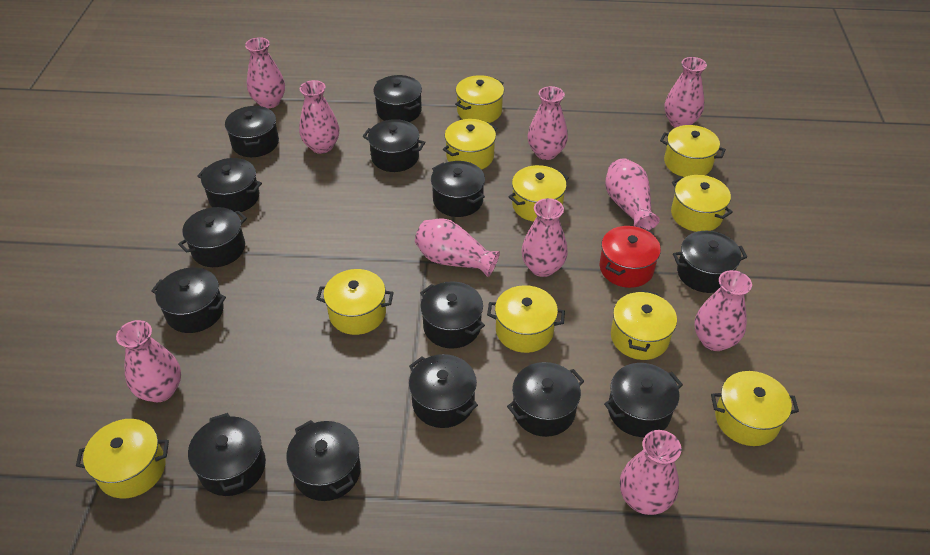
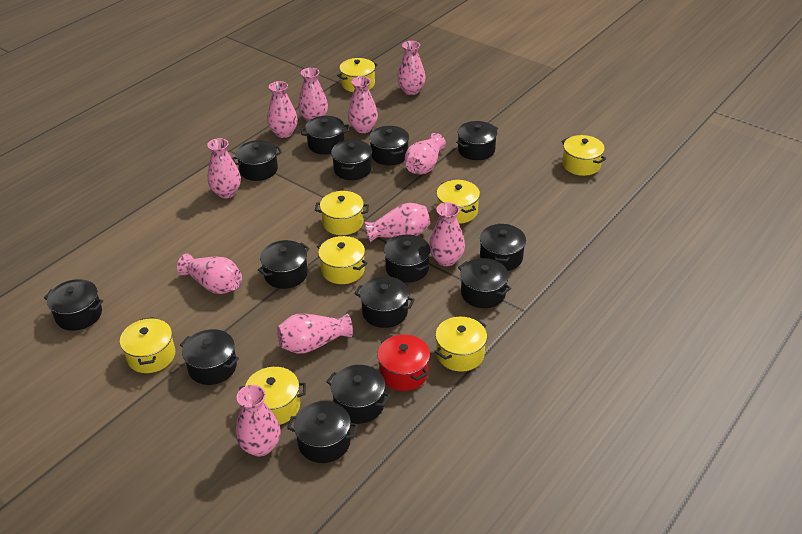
pink vase: 10 -> 11
yellow pot: 10 -> 8

